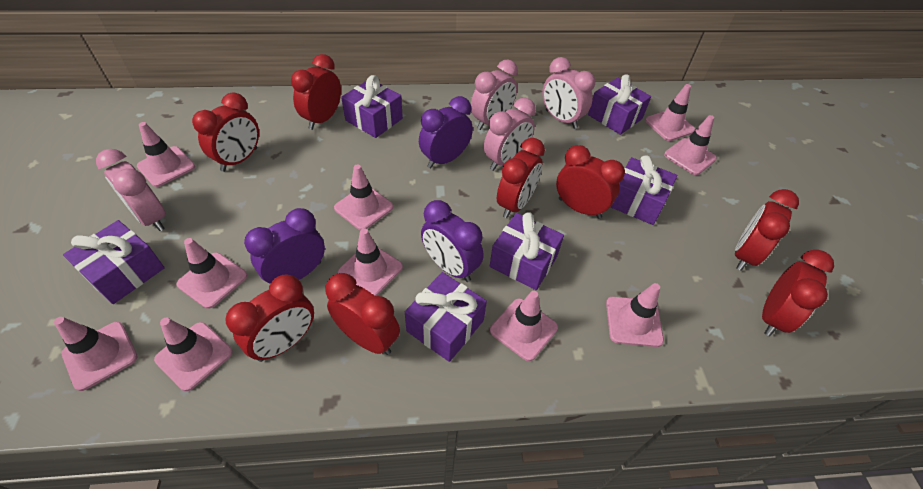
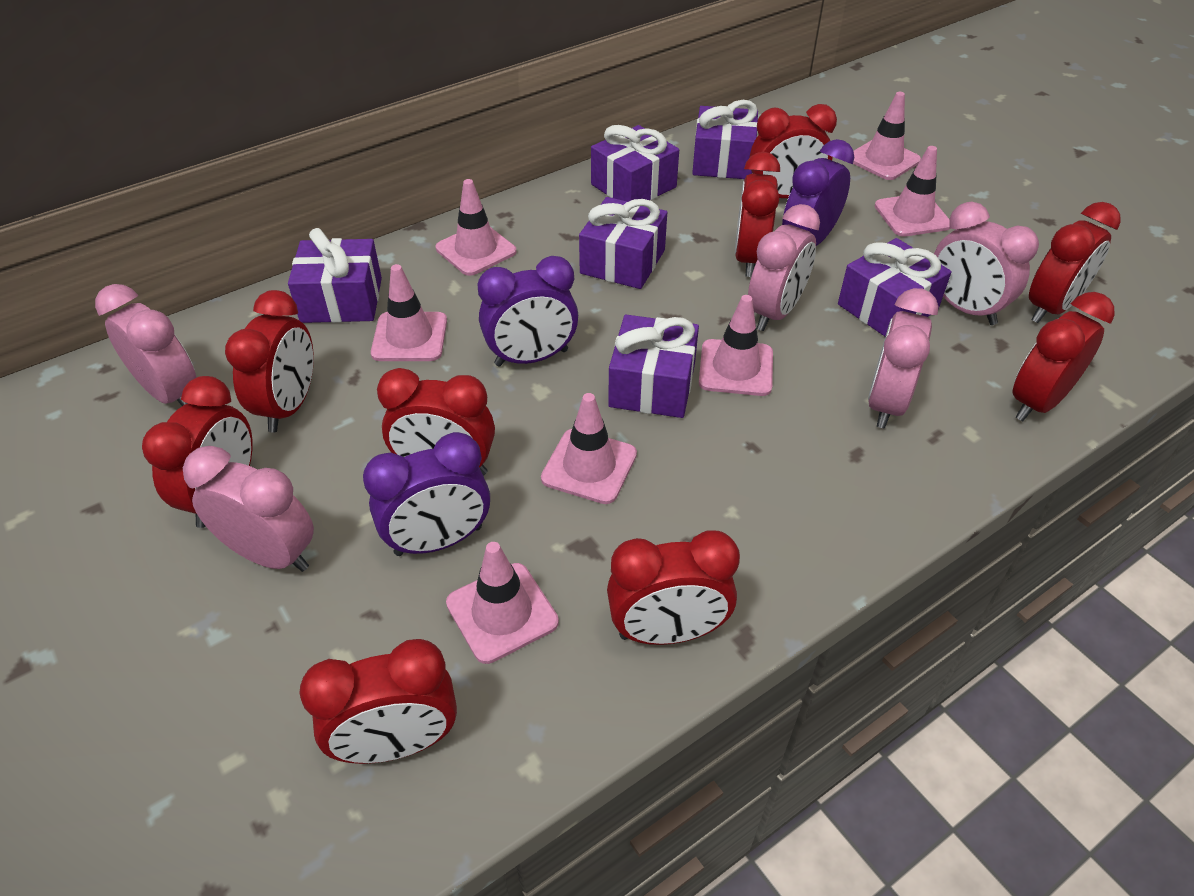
pink clock: 4 -> 5
pink traffic cone: 10 -> 7
red clock: 8 -> 9

